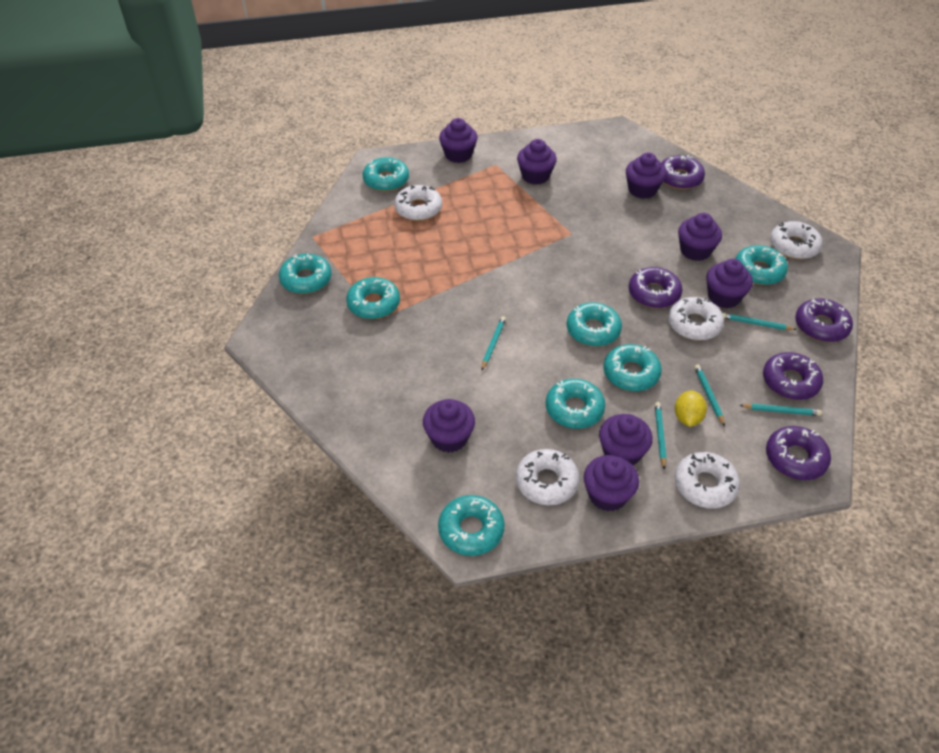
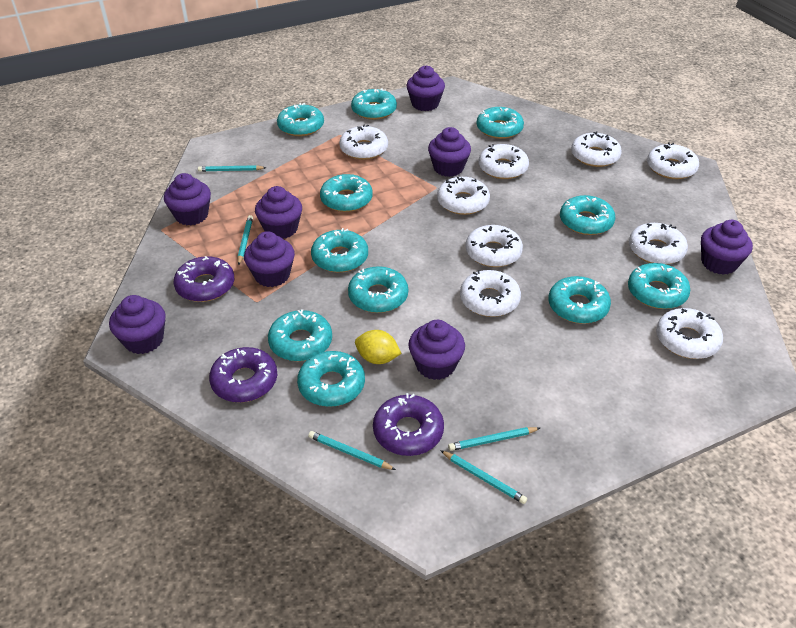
purple donut: 5 -> 3
turquoise donut: 8 -> 11
white donut: 5 -> 9

